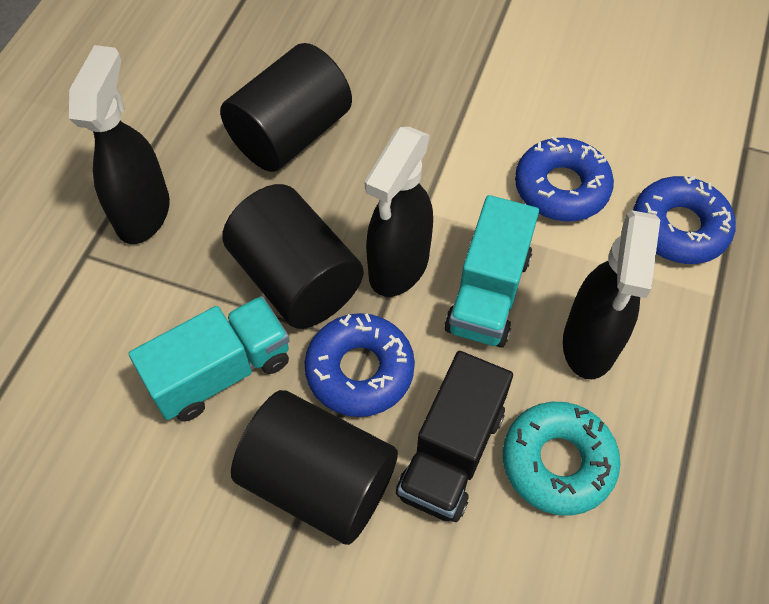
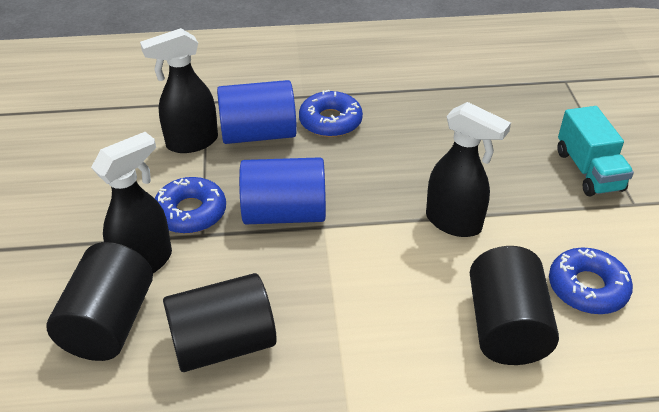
black truck: 1 -> 0
blue cylinder: 0 -> 2
turquoise donut: 1 -> 0
turquoise truck: 2 -> 1

